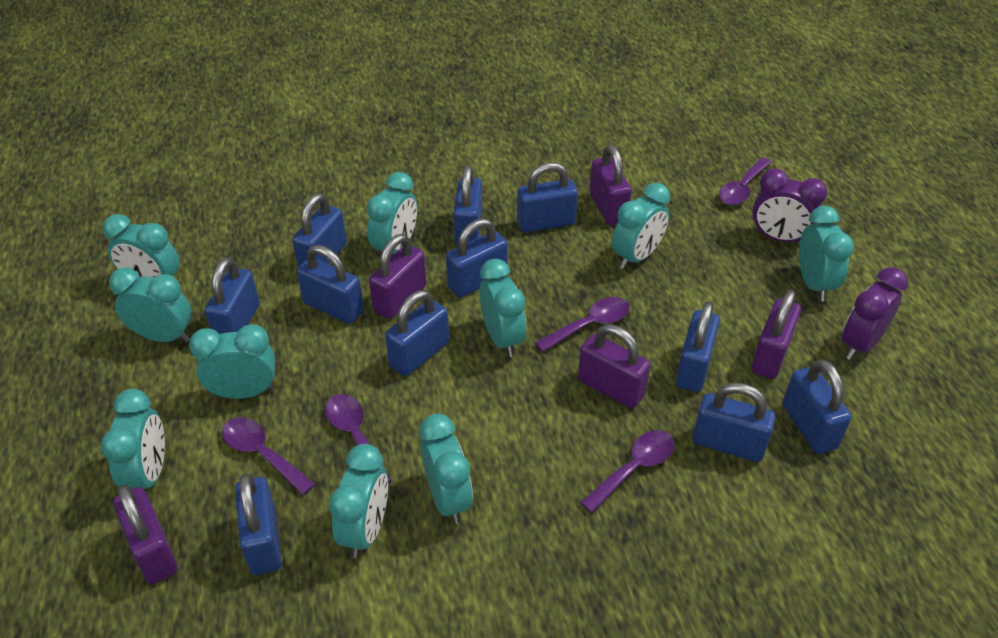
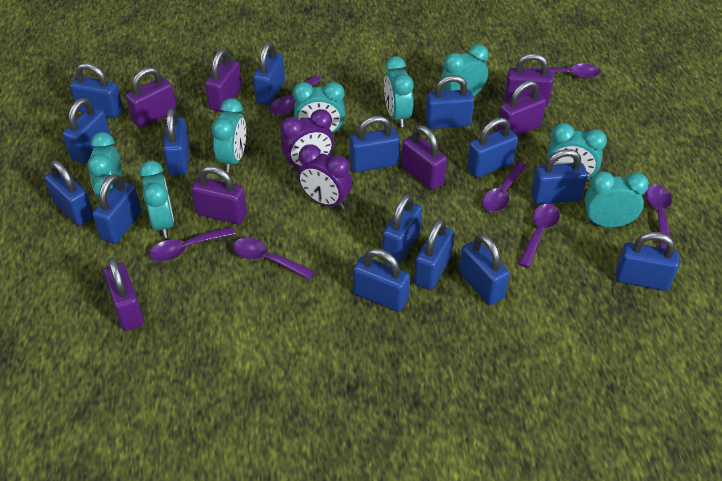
blue padlock: 11 -> 15
purple padlock: 5 -> 7
purple spoon: 5 -> 7
turquoise clock: 10 -> 8

